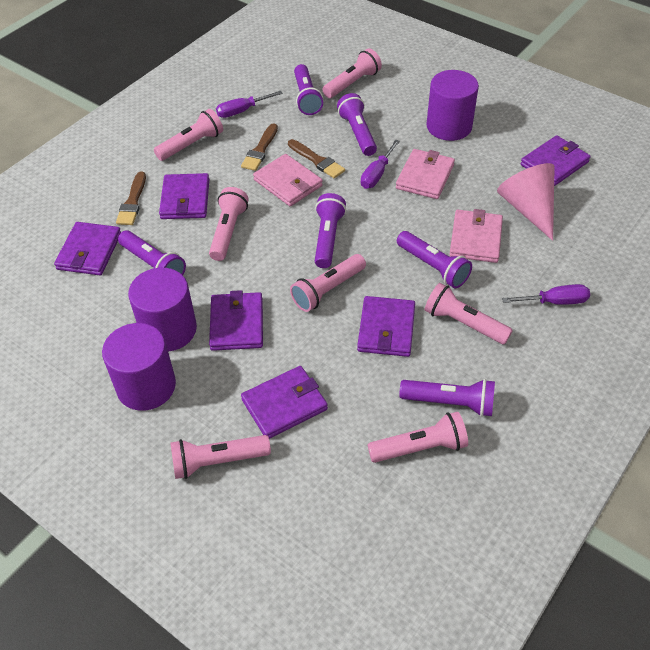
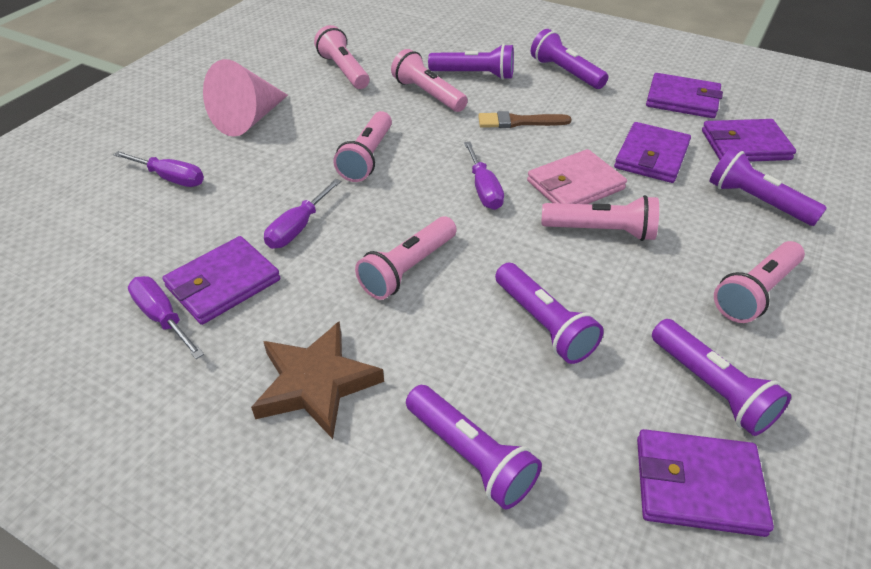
brown brush: 3 -> 1
brown star: 0 -> 1
pink flashlight: 7 -> 6
pink wallet: 3 -> 1
purple cylinder: 3 -> 0
purple screwdriver: 3 -> 4
purple wallet: 6 -> 5

